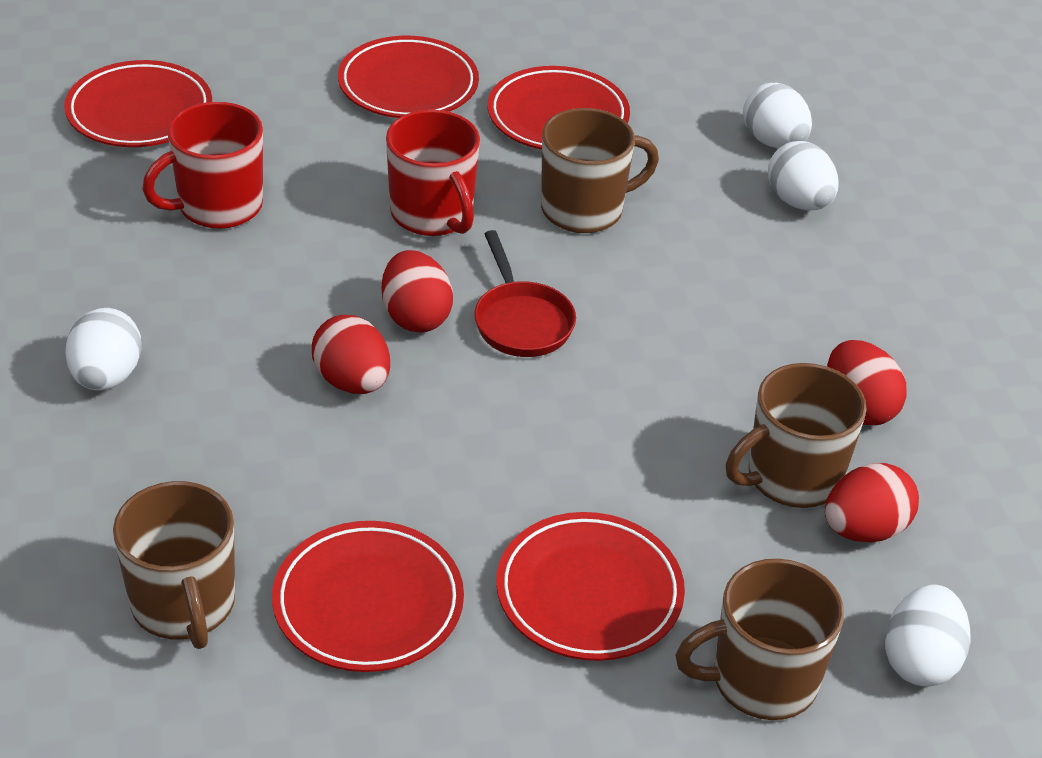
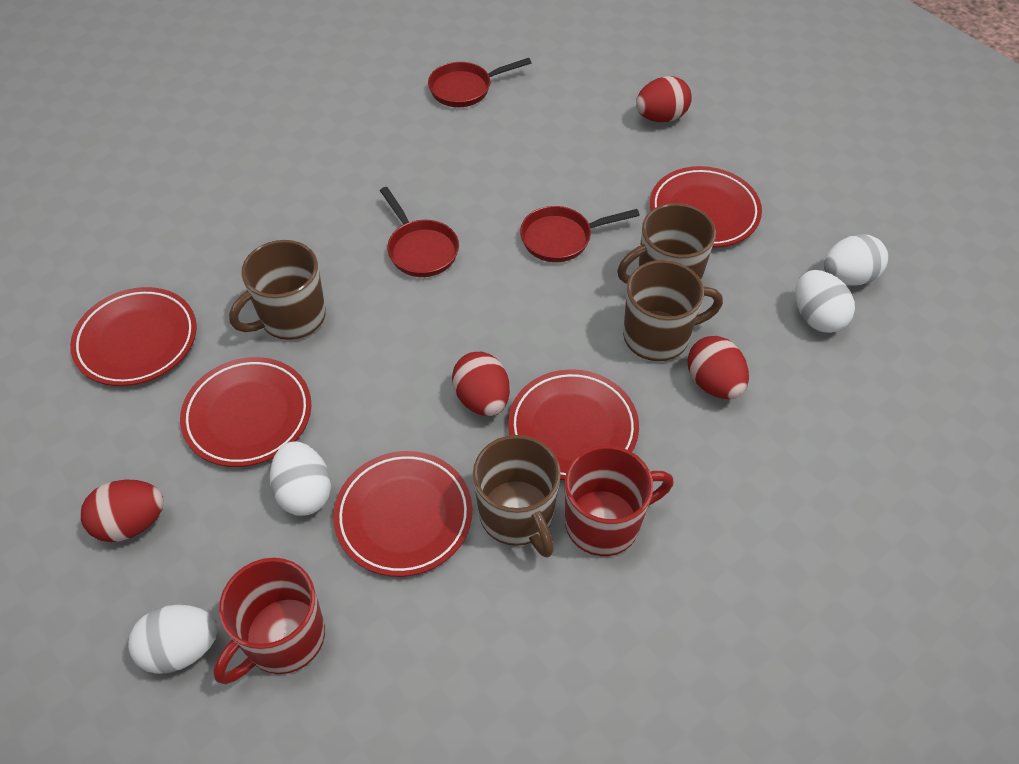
red pan: 1 -> 3

